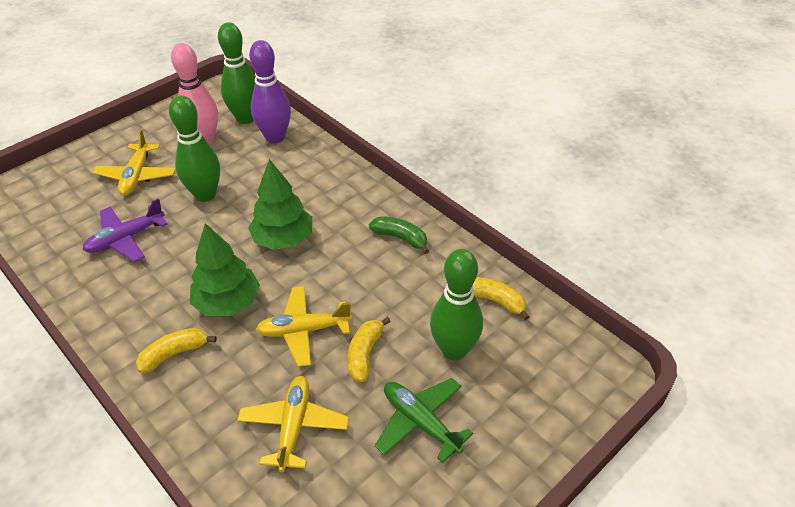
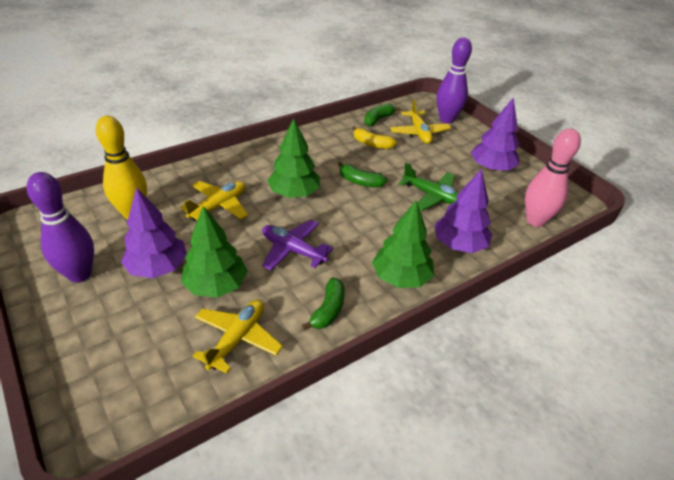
green banana: 1 -> 3
green bowling pin: 3 -> 0
green tree: 2 -> 3
purple bowling pin: 1 -> 2
purple tree: 0 -> 3
yellow banana: 3 -> 1
yellow bowling pin: 0 -> 1

